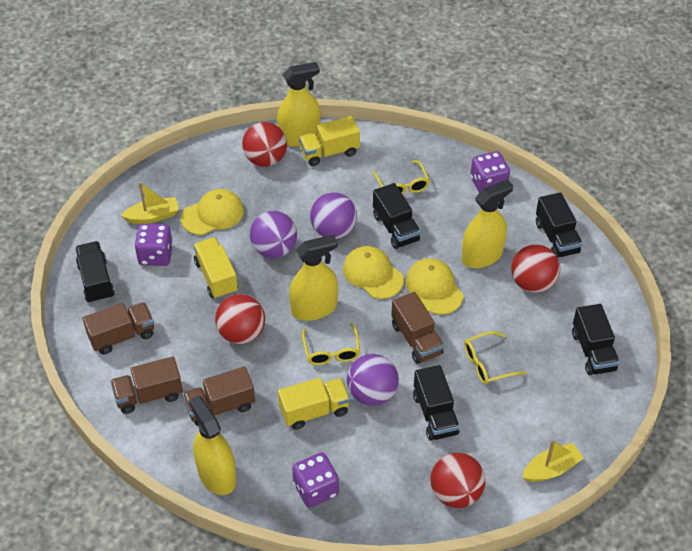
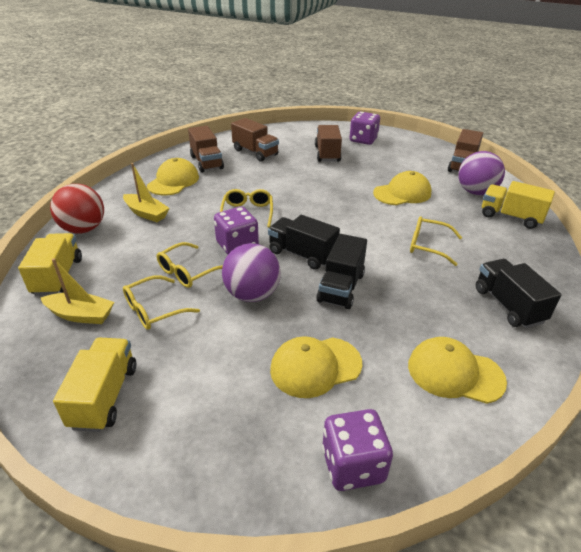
black truck: 5 -> 3
purple ball: 3 -> 2
red ball: 4 -> 1
yellow cap: 3 -> 4
yellow glasses: 3 -> 4
yellow spray bottle: 4 -> 0

